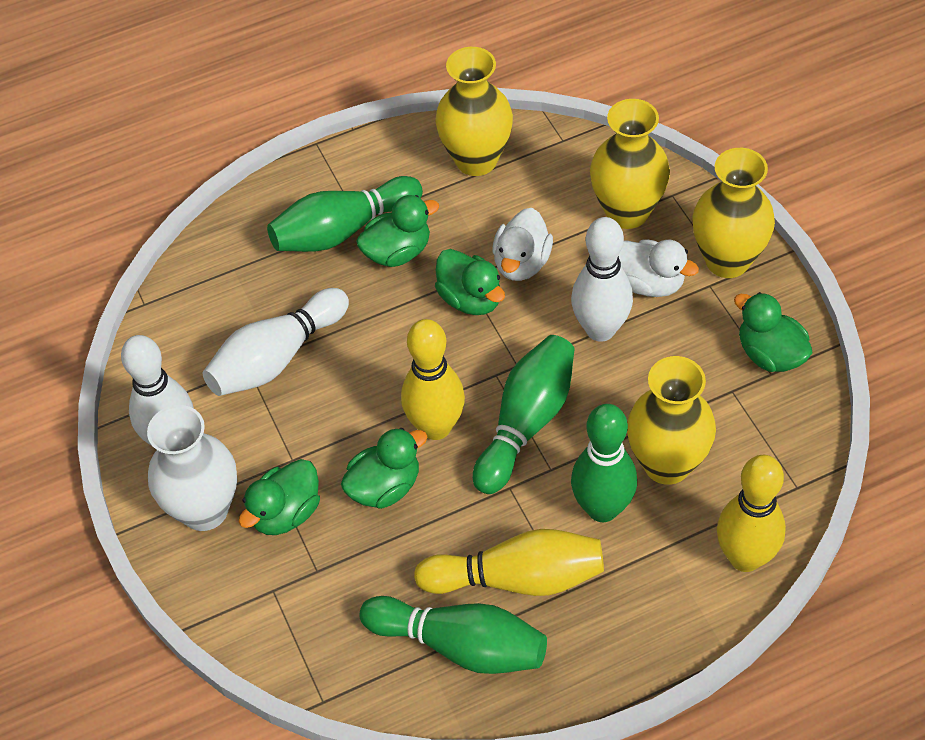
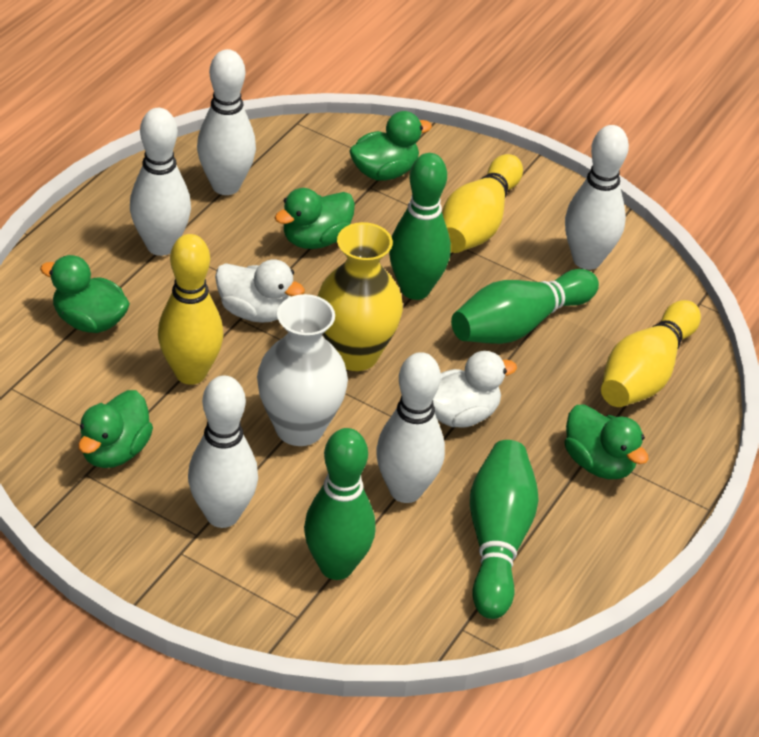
white bowling pin: 3 -> 5
yellow vase: 4 -> 1

